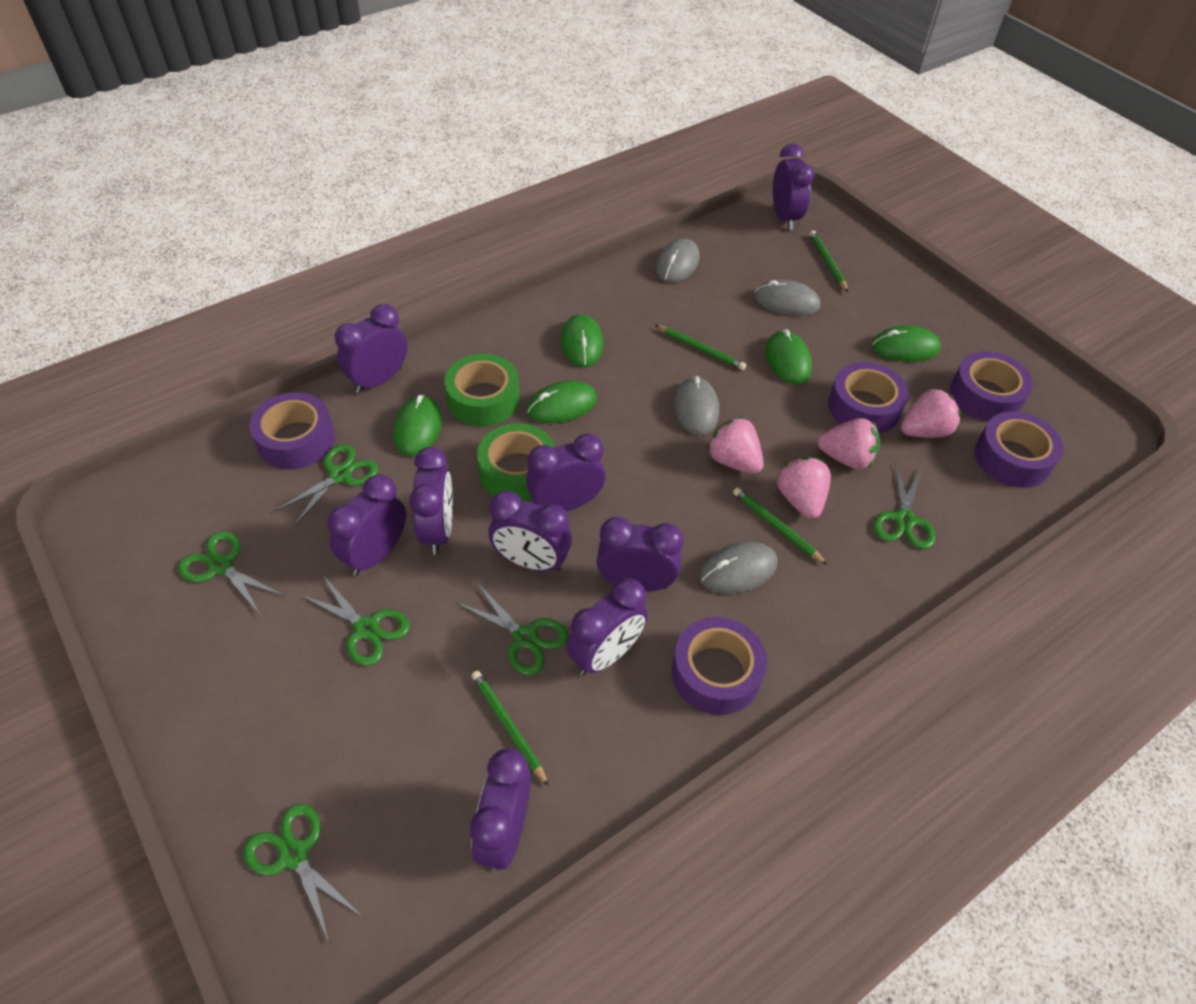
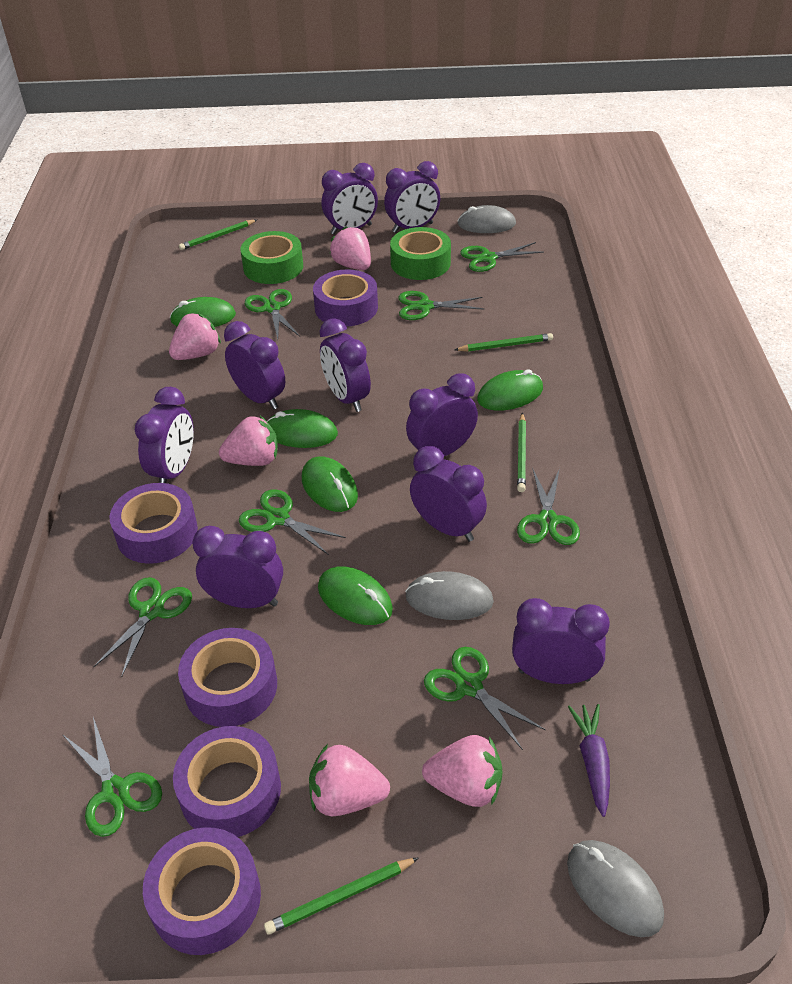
green scissors: 6 -> 8
grey mouse: 4 -> 3
pink strawberry: 4 -> 5
purple carrot: 0 -> 1

